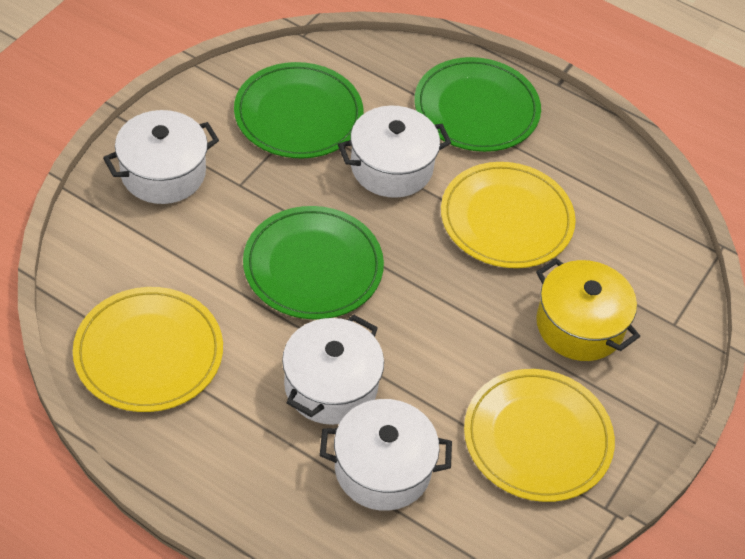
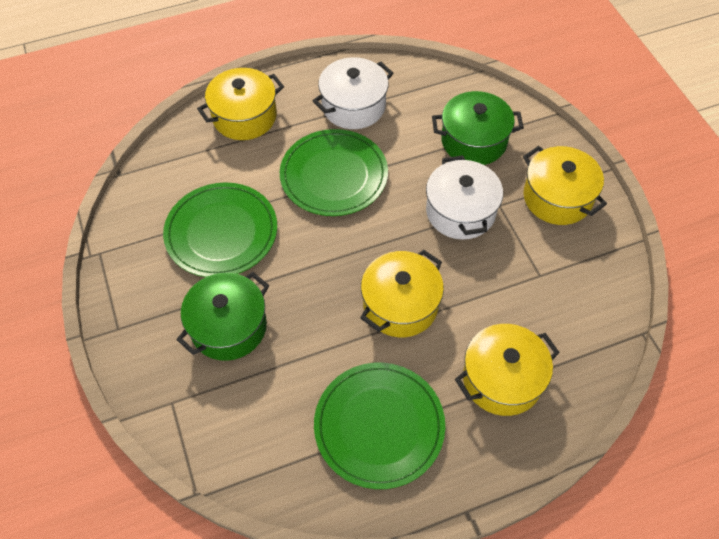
green pot: 0 -> 2
white pot: 4 -> 2
yellow plate: 3 -> 0
yellow pot: 1 -> 4

